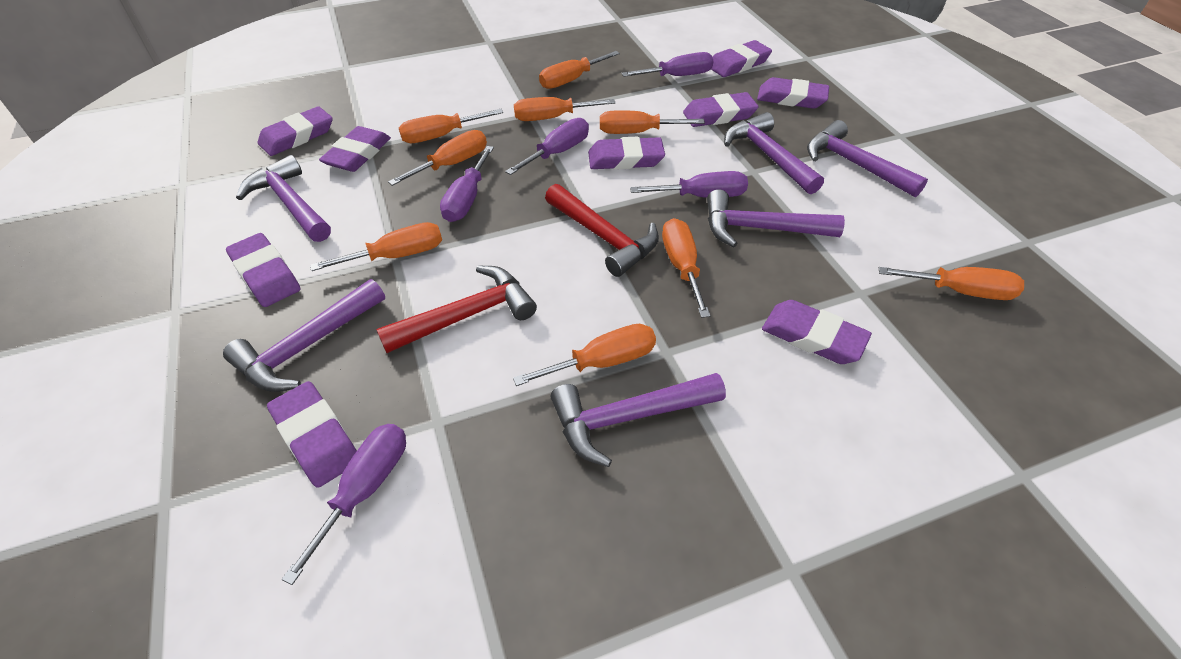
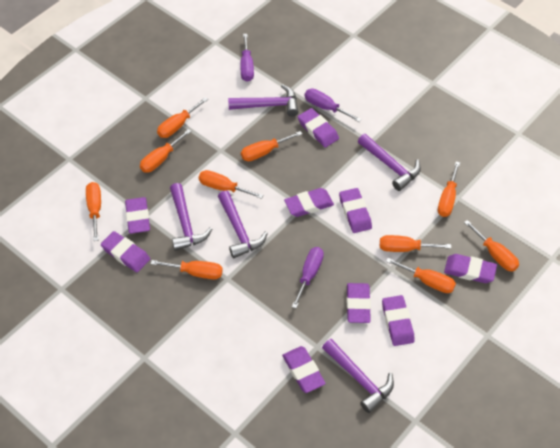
orange screwdriver: 9 -> 10
purple hammer: 6 -> 5
purple screwdriver: 5 -> 3
red hammer: 2 -> 0

